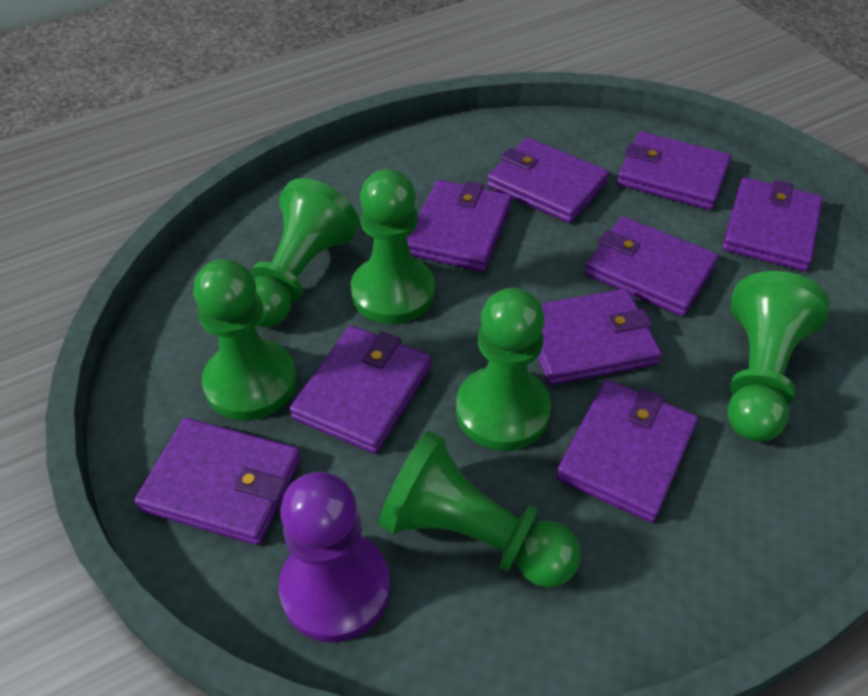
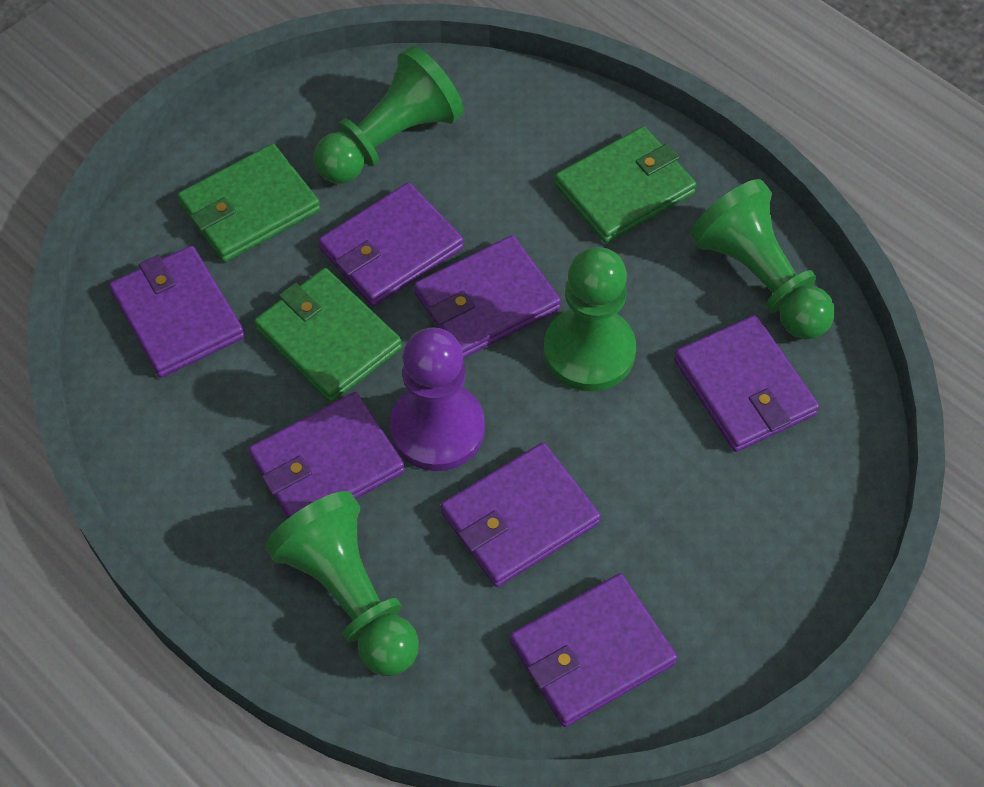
green pawn: 6 -> 4
green wallet: 0 -> 3
purple wallet: 9 -> 7

